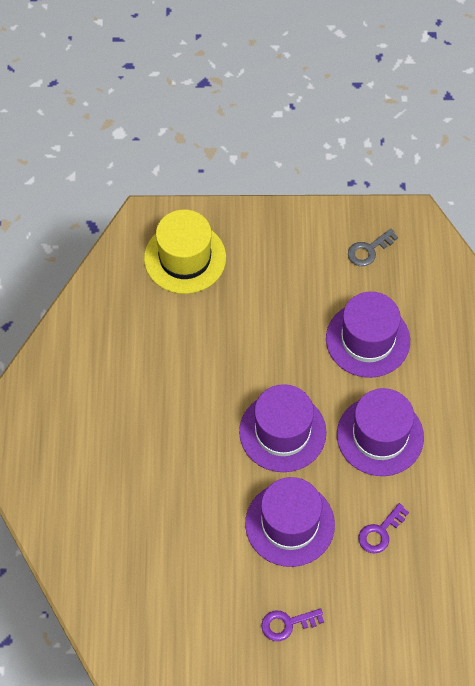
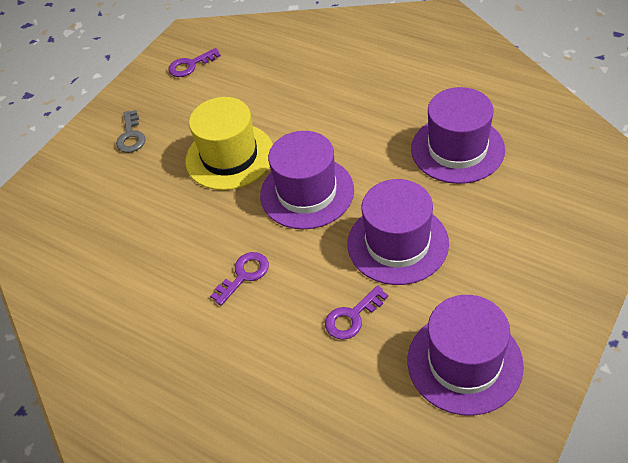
purple key: 2 -> 3

